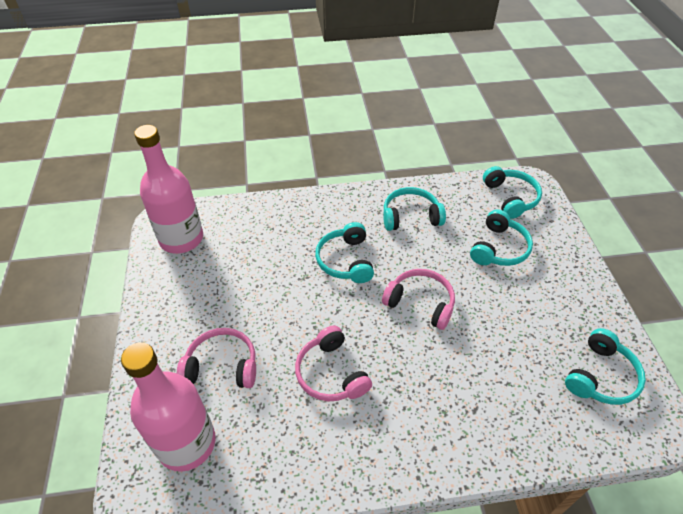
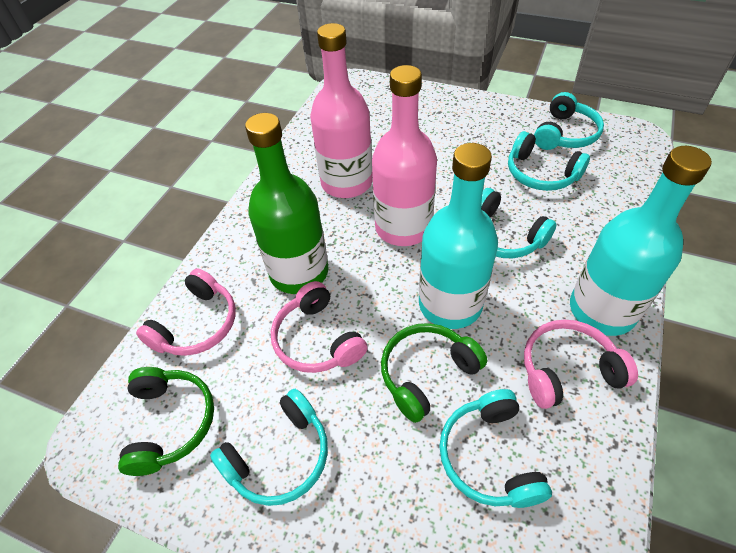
green bottle: 0 -> 1
green headphones: 0 -> 2
turquoise bottle: 0 -> 2

